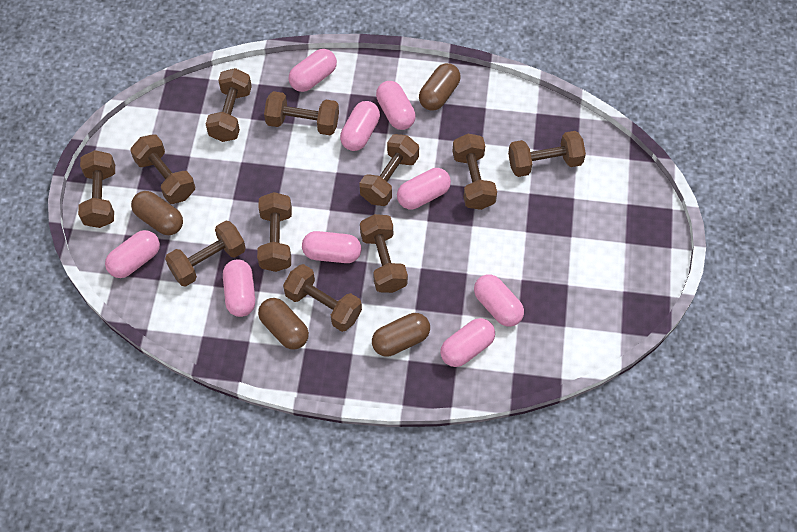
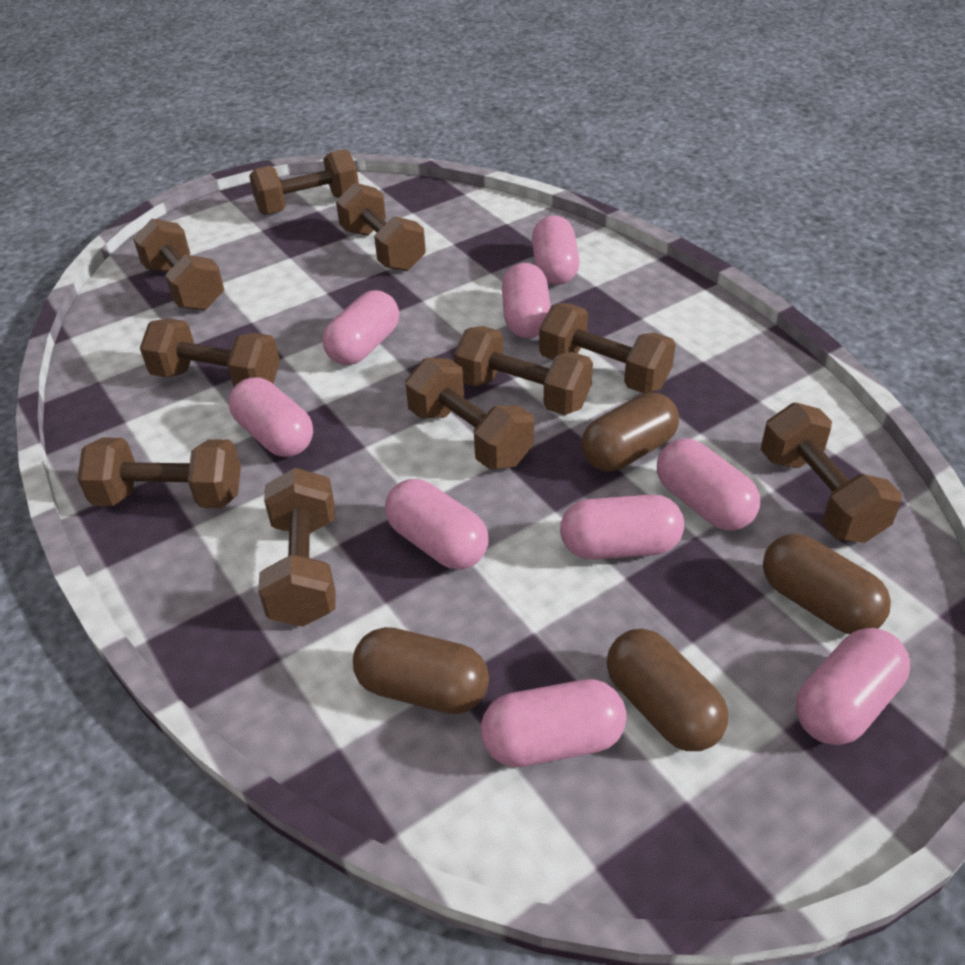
brown dumbbell: 11 -> 10

